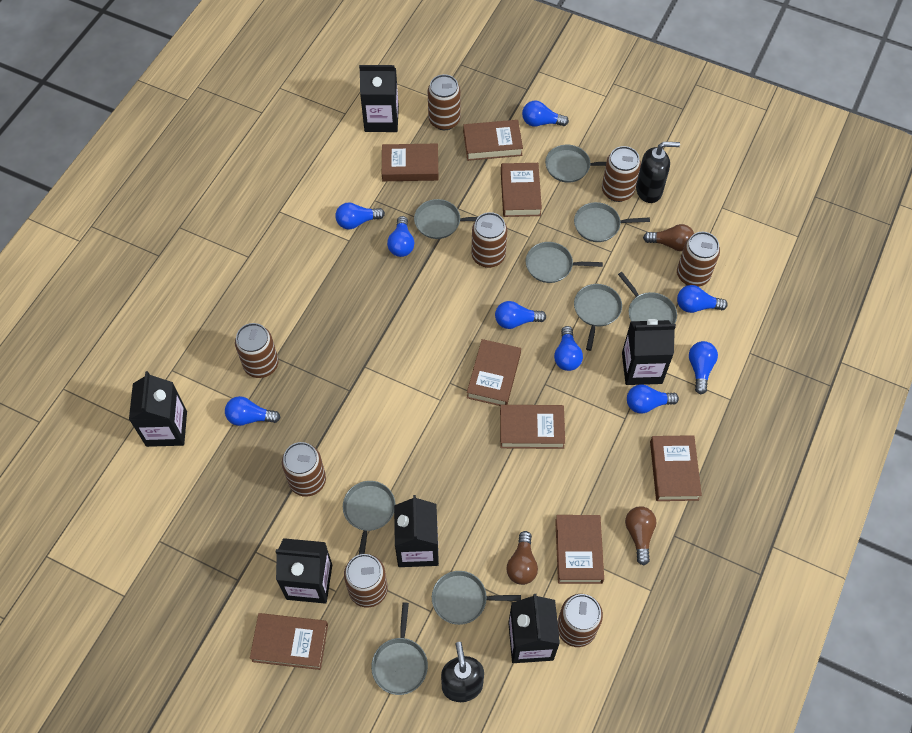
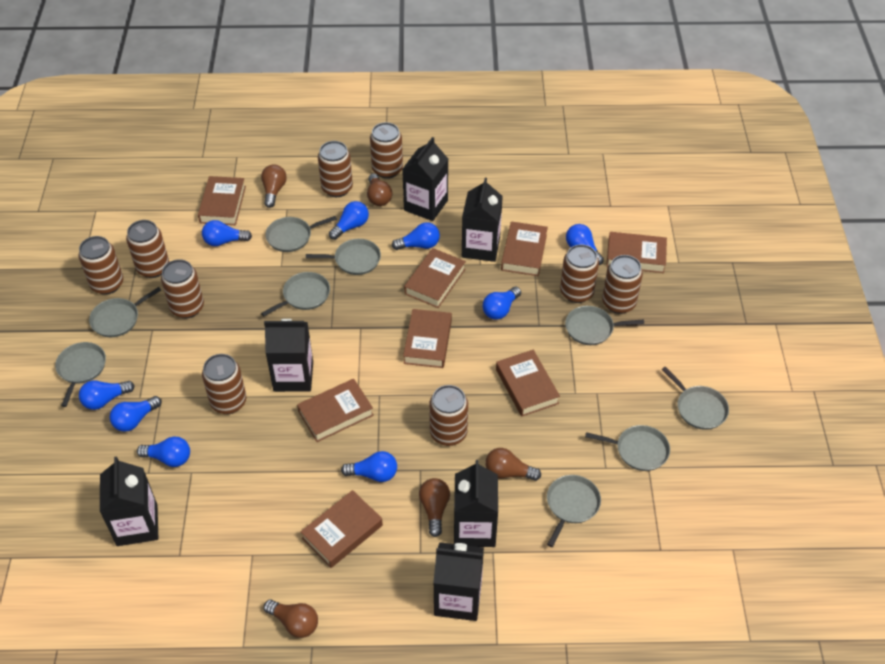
black soap dispenser: 2 -> 0
brown can: 8 -> 9
brown light bulb: 3 -> 5

